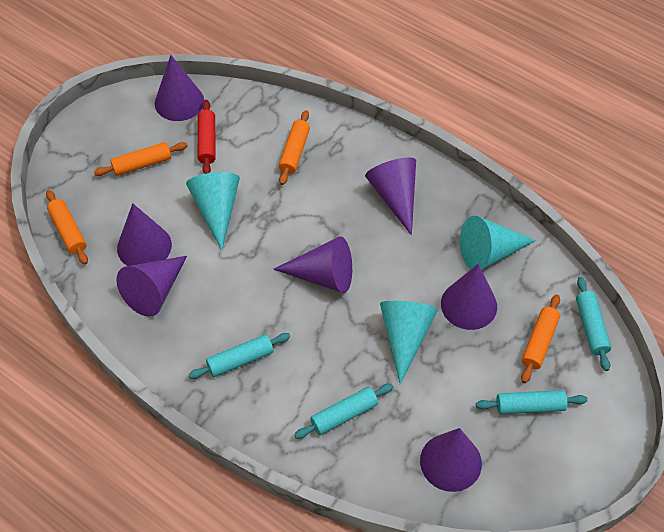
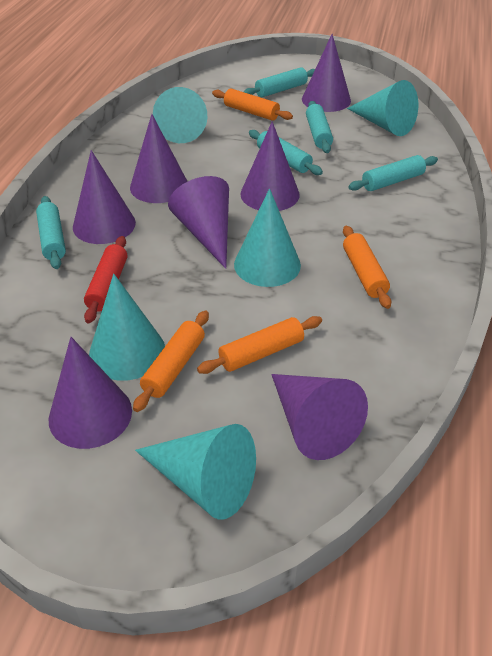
turquoise cone: 3 -> 5
turquoise rolling pin: 4 -> 5

